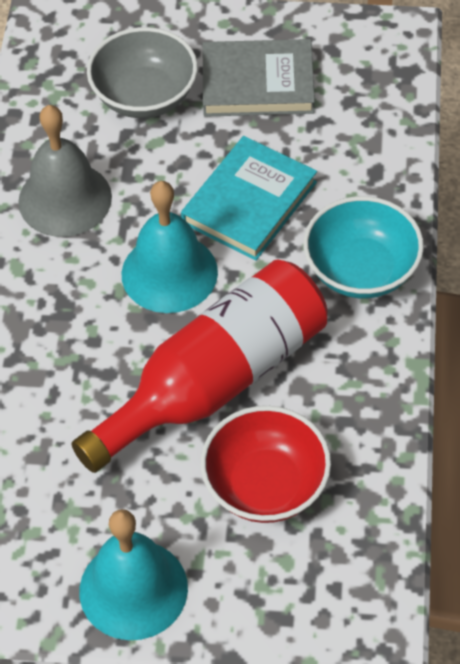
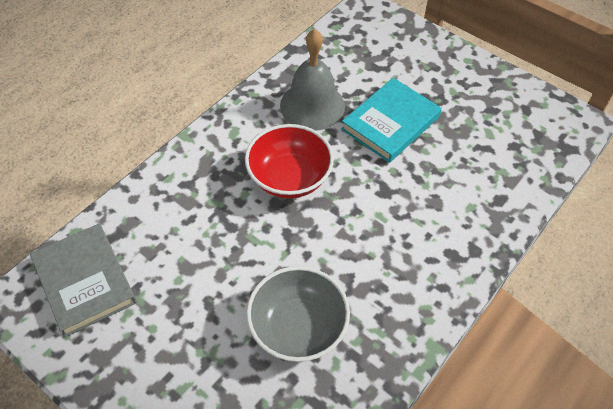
red bottle: 1 -> 0
turquoise bell: 2 -> 0
turquoise bowl: 1 -> 0

